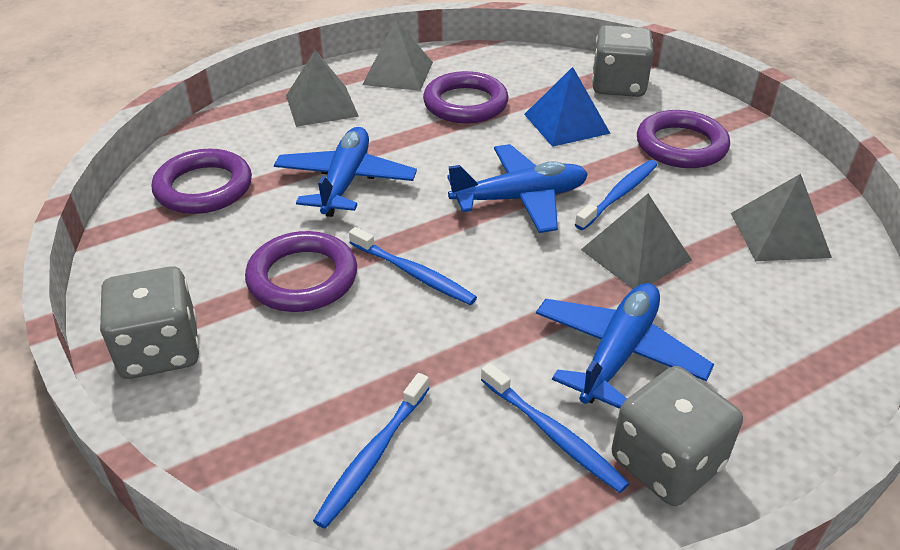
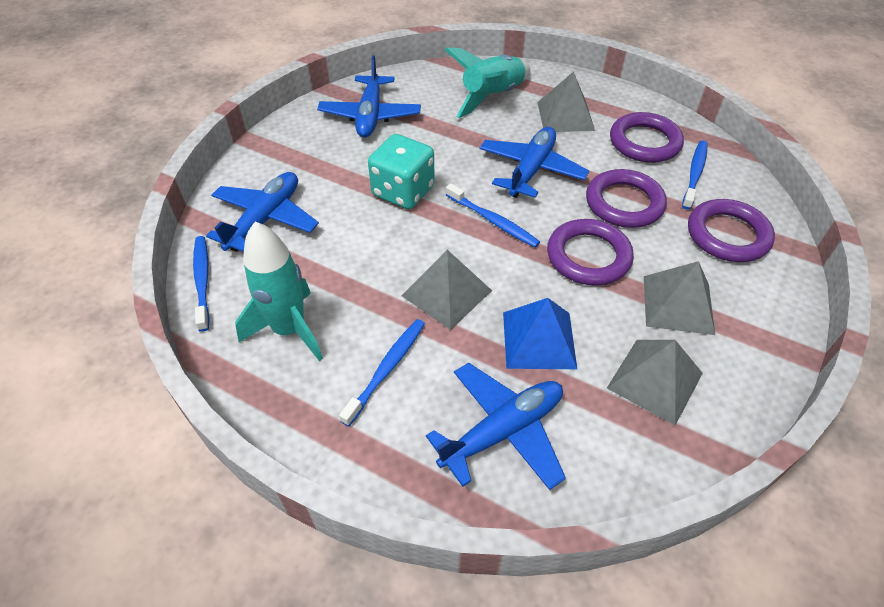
blue plane: 3 -> 4
grey dice: 3 -> 0
turquoise dice: 0 -> 1
turquoise rocket: 0 -> 2

